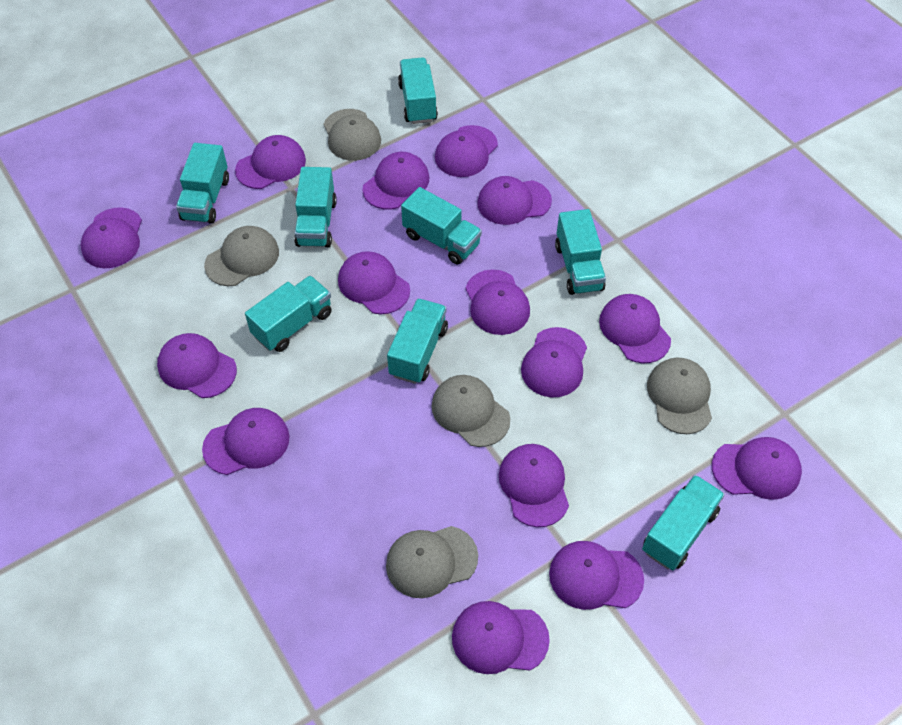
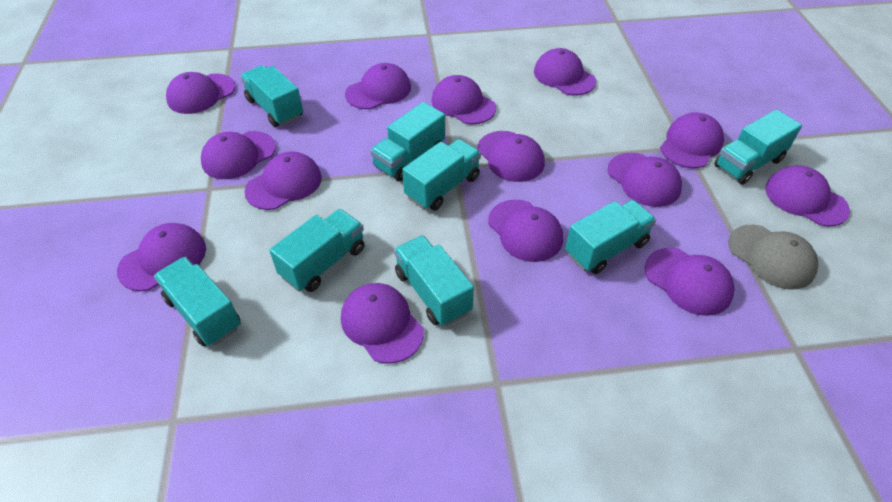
grey cap: 5 -> 1
purple cap: 15 -> 14

